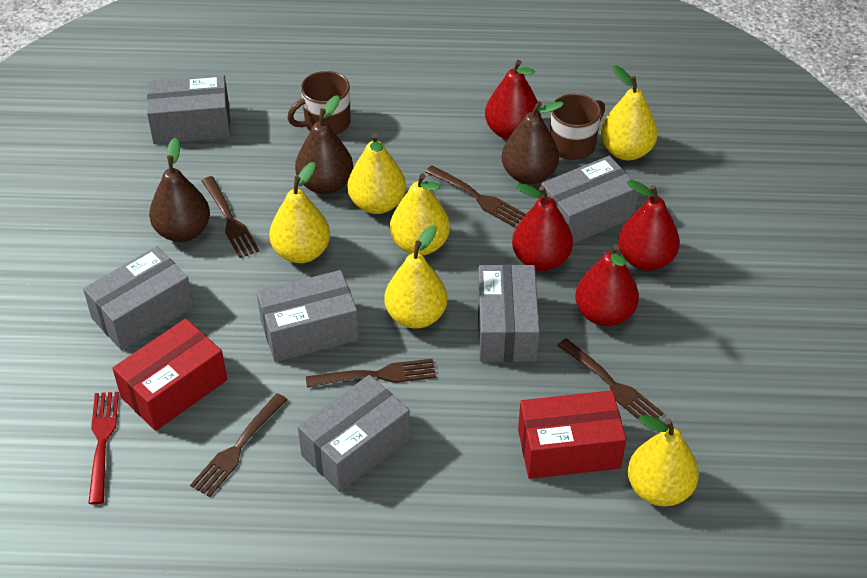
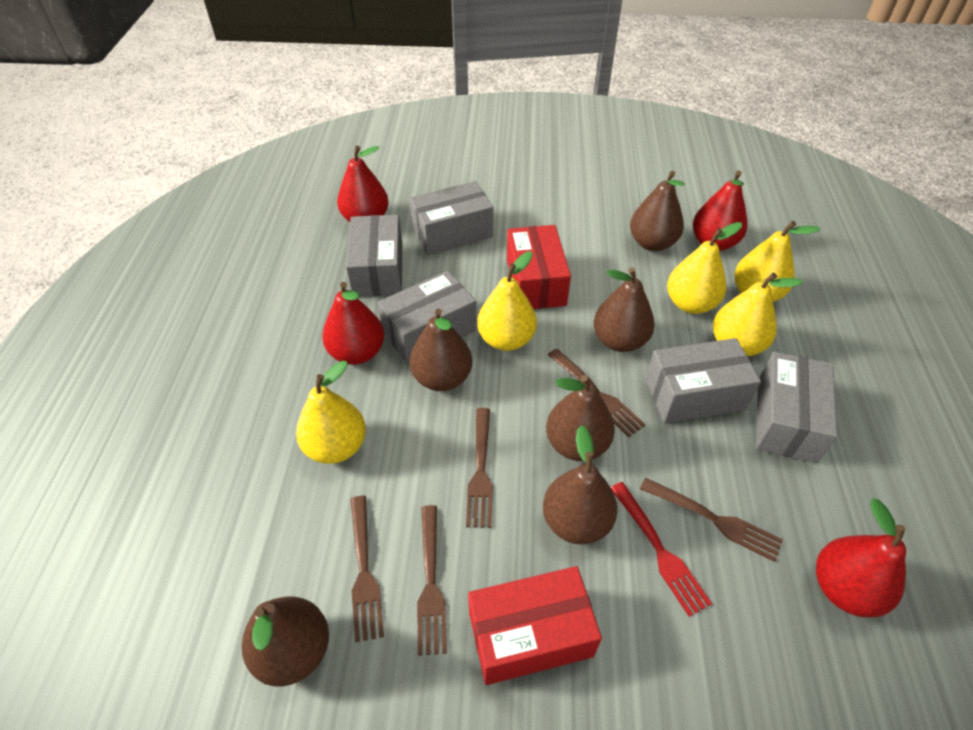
brown mug: 2 -> 0
brown pear: 3 -> 6
grey box: 6 -> 5
yellow pear: 6 -> 5

